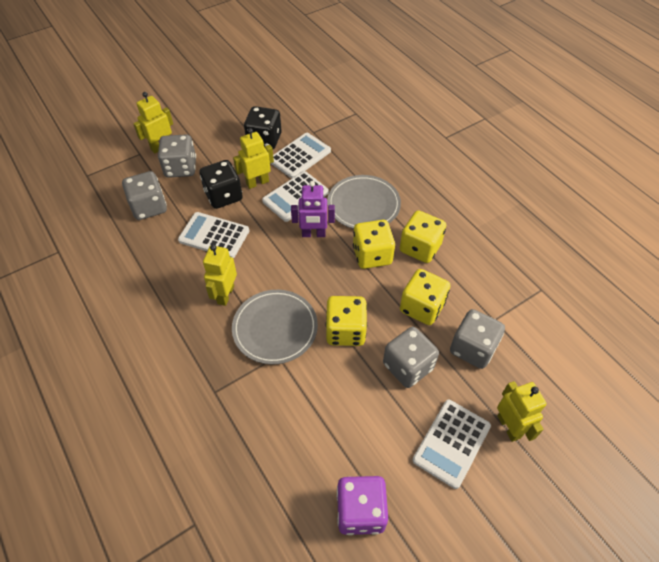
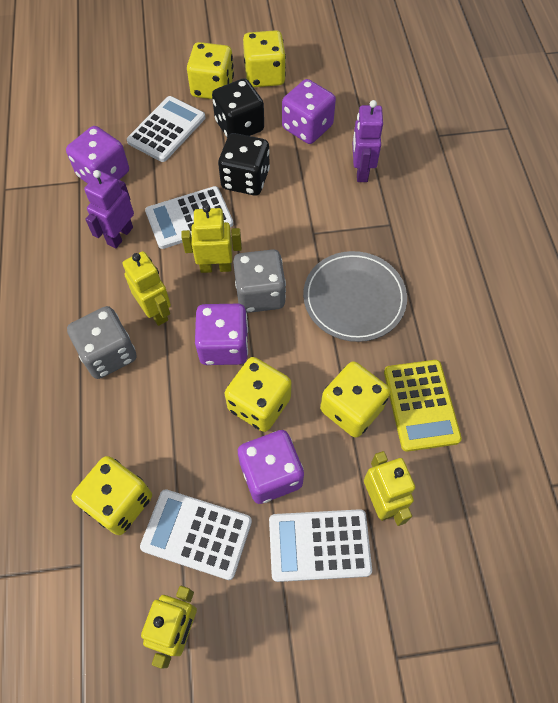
grey dice: 4 -> 2
grey plate: 2 -> 1
purple dice: 1 -> 4
purple robot: 1 -> 2
yellow calculator: 0 -> 1
yellow dice: 4 -> 5

